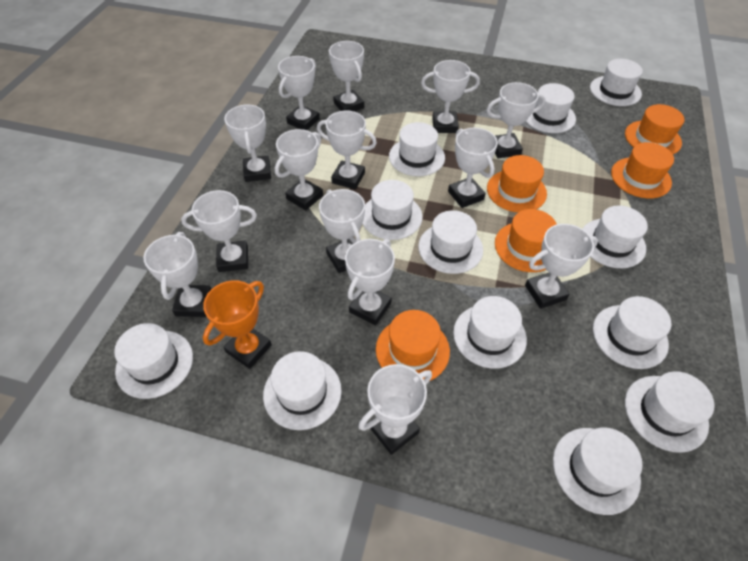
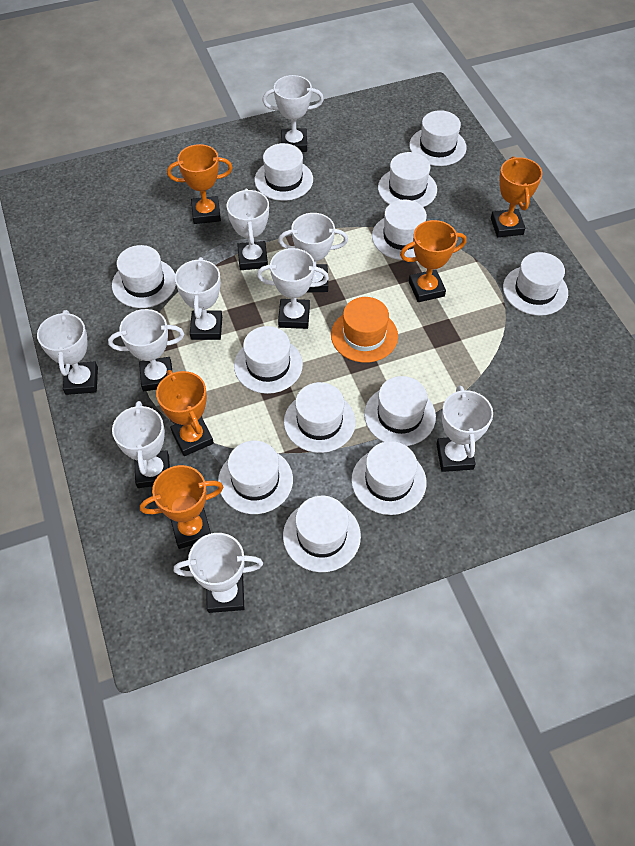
orange hat: 5 -> 1
orange trophy: 1 -> 5
white trophy: 14 -> 10

